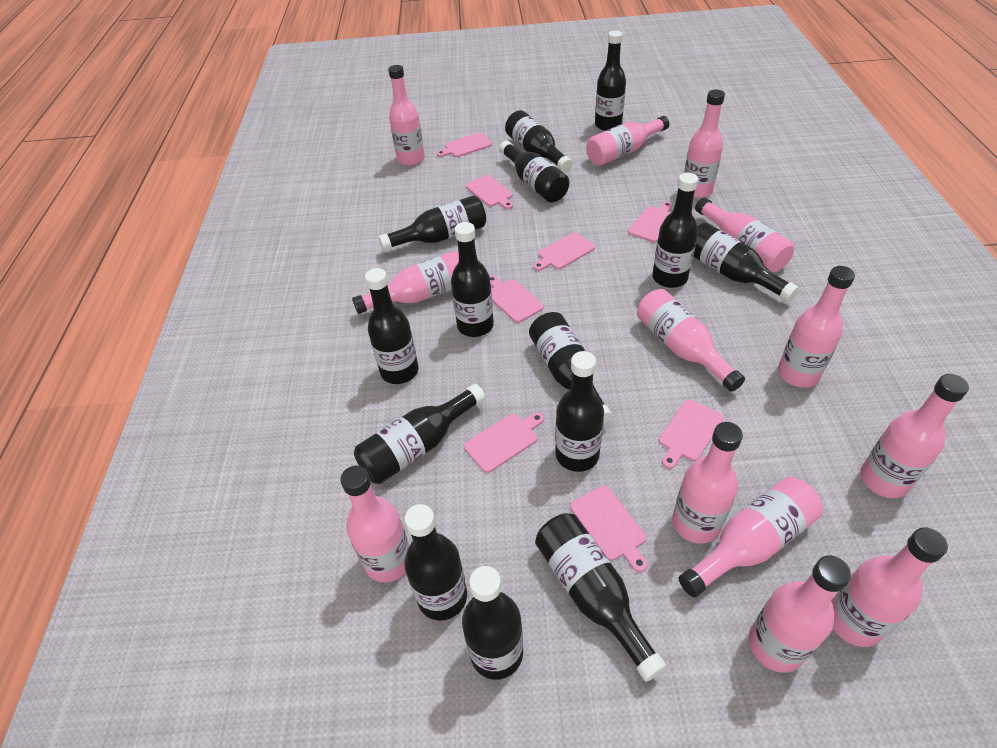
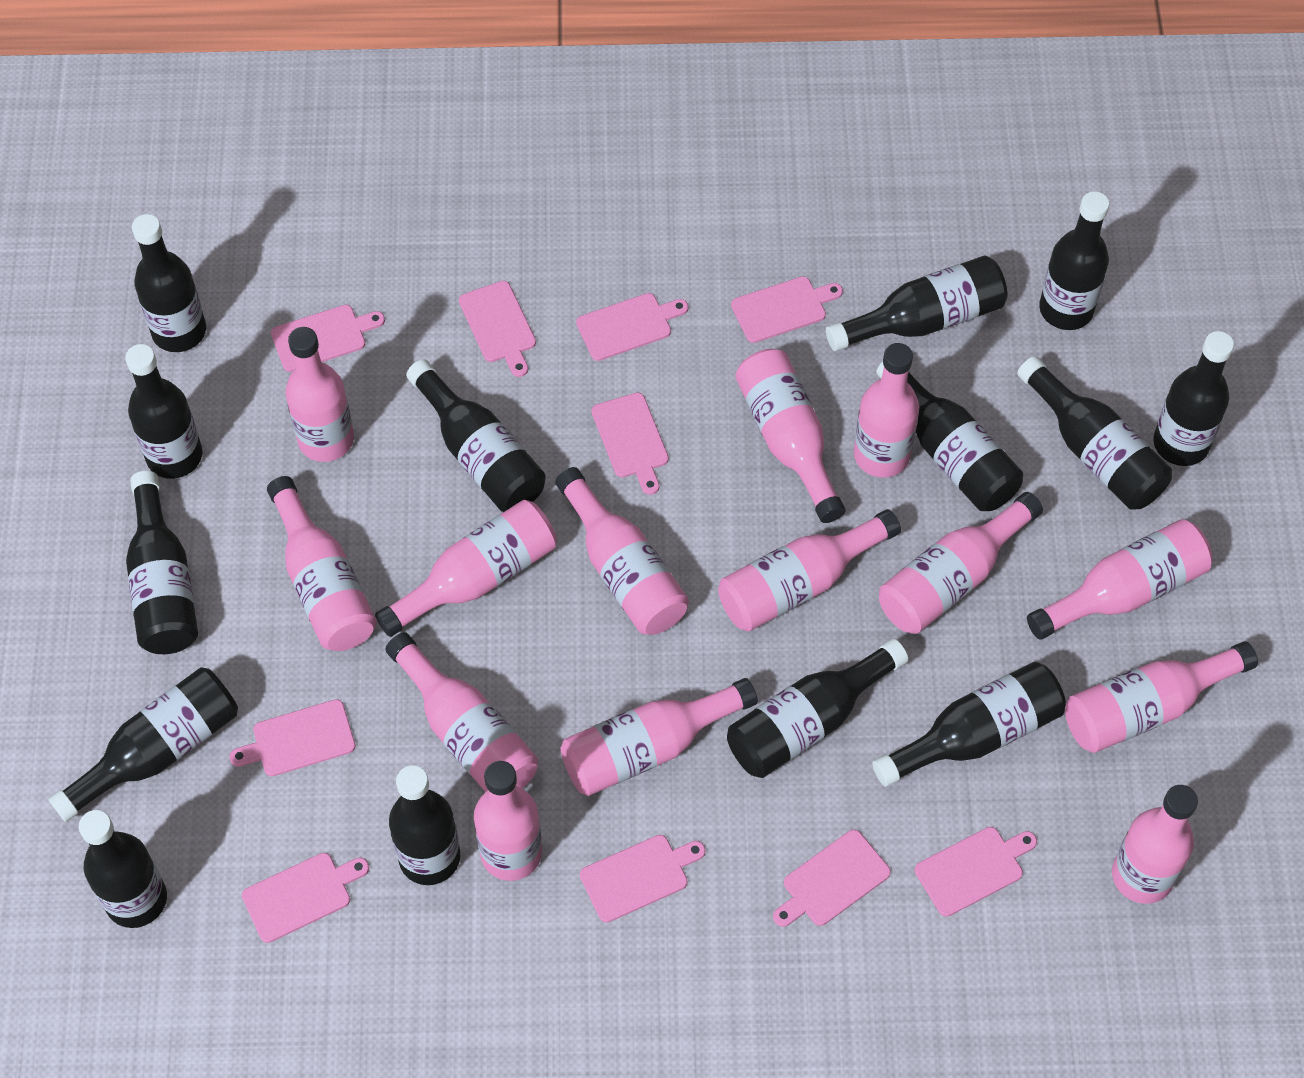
pink bottle: 13 -> 14
pink cutting board: 8 -> 10

